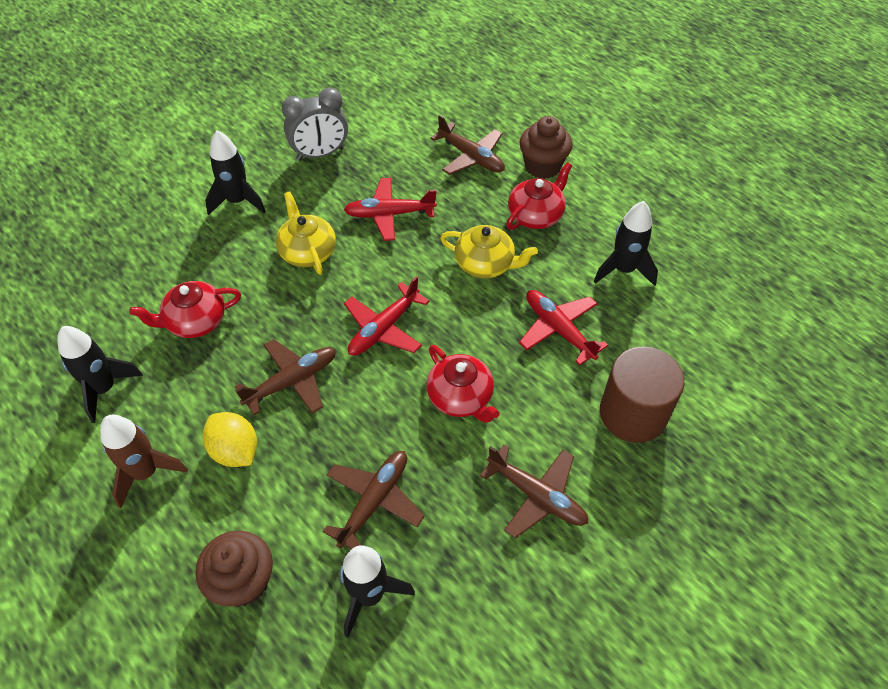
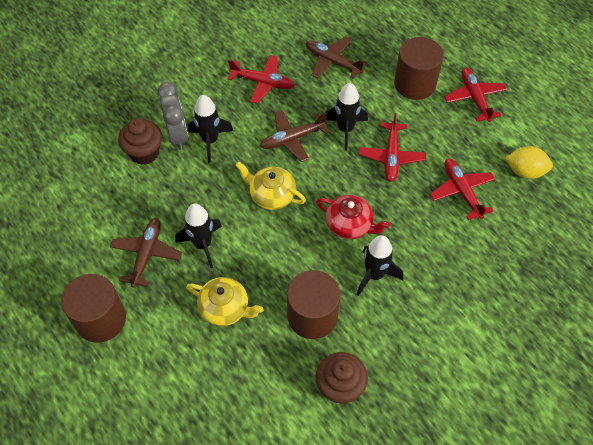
brown cylinder: 1 -> 3
brown plane: 4 -> 3
brown rocket: 1 -> 0
red plane: 3 -> 4
red teapot: 3 -> 1

